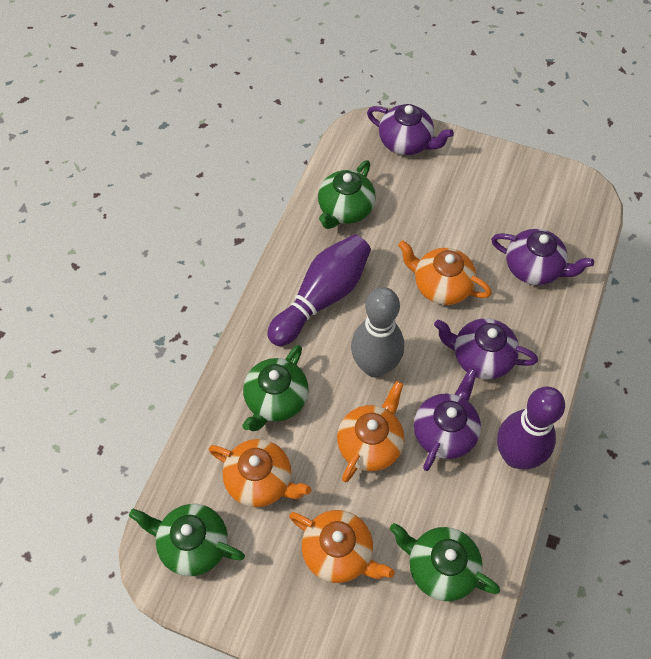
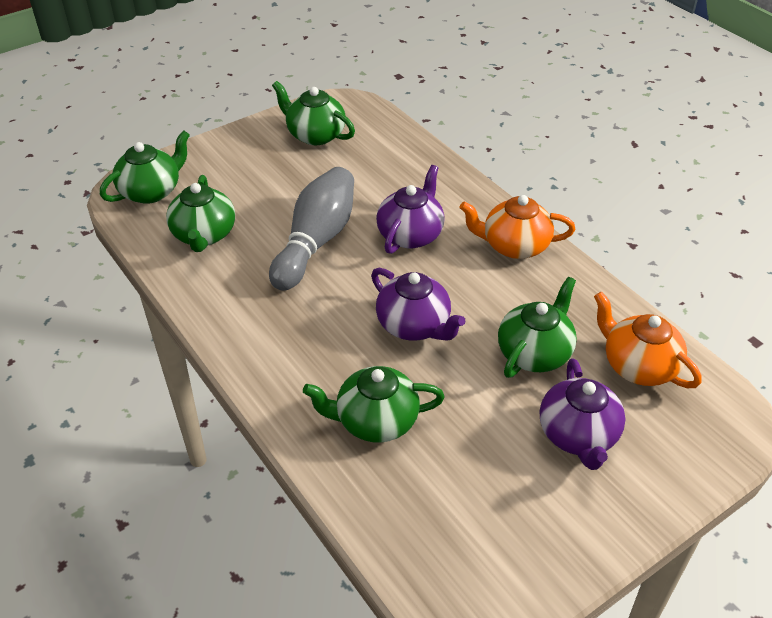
green teapot: 4 -> 5
orange teapot: 4 -> 2
purple bowling pin: 2 -> 0
purple teapot: 4 -> 3

